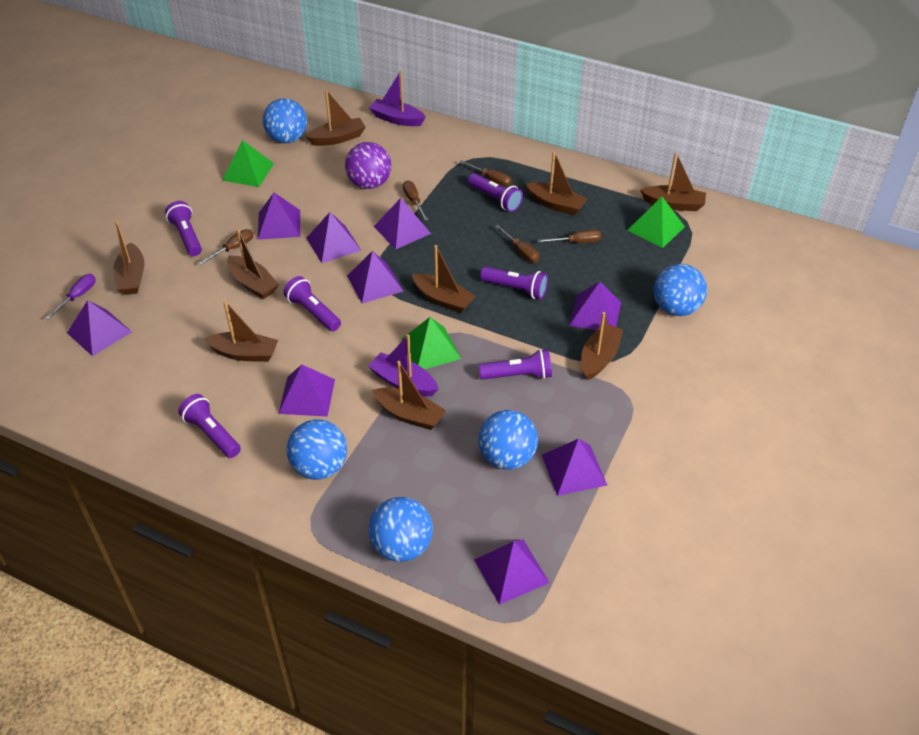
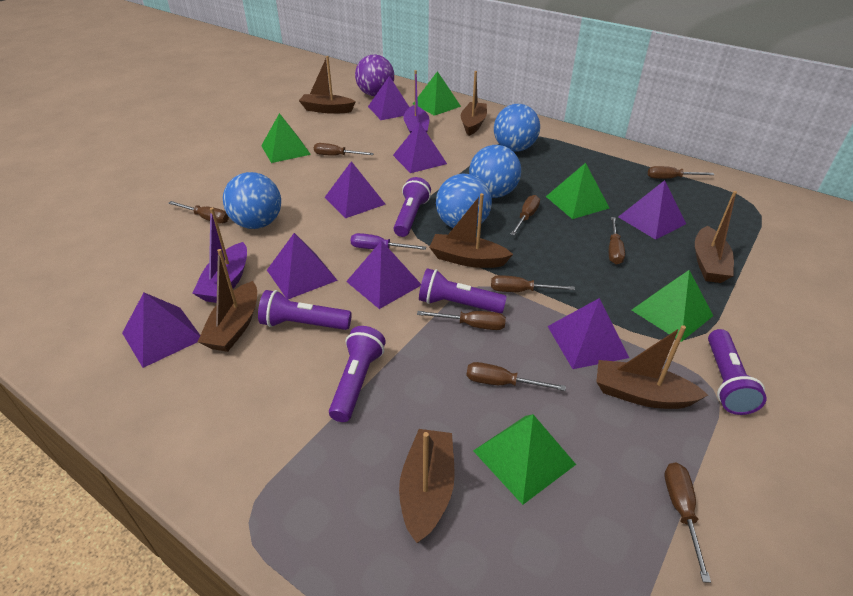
blue ball: 5 -> 4
brown boat: 9 -> 7
brown screwdriver: 5 -> 9
green pyramid: 3 -> 5
purple flashlight: 6 -> 5
purple pyramid: 9 -> 8

